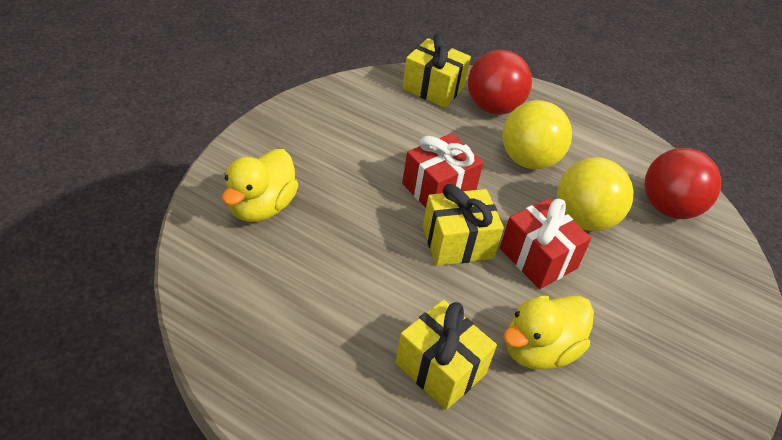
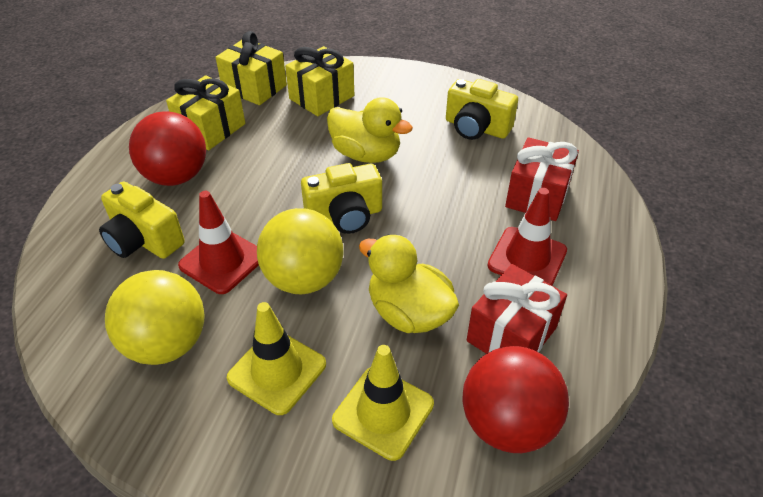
red traffic cone: 0 -> 2
yellow camera: 0 -> 3
yellow traffic cone: 0 -> 2

